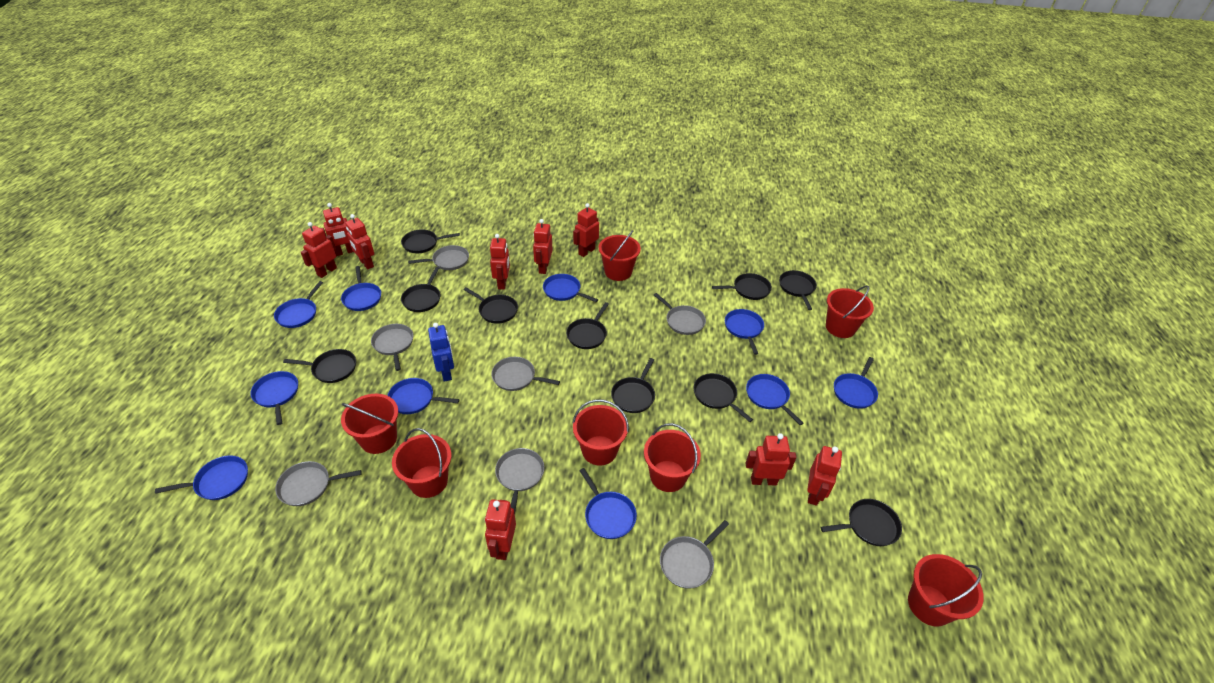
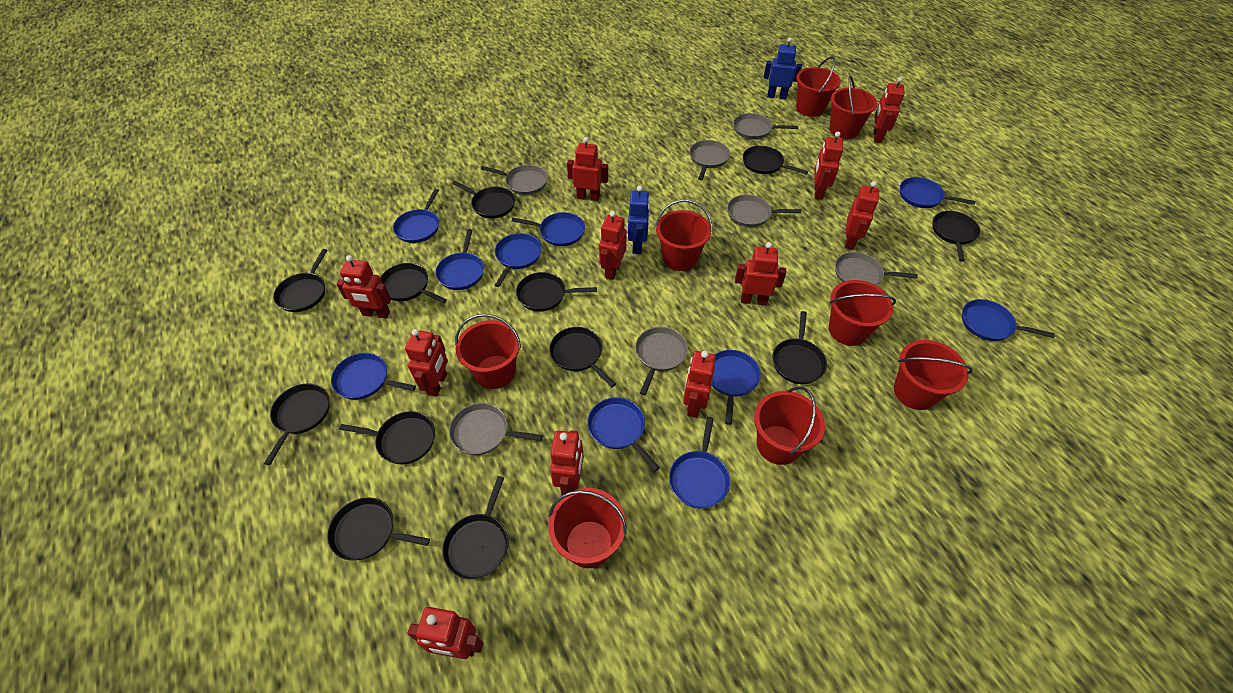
black pan: 10 -> 12
blue robot: 1 -> 2
red bucket: 7 -> 8
red robot: 9 -> 11

